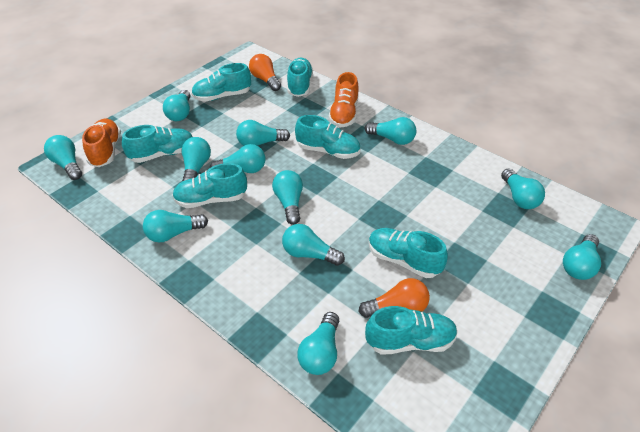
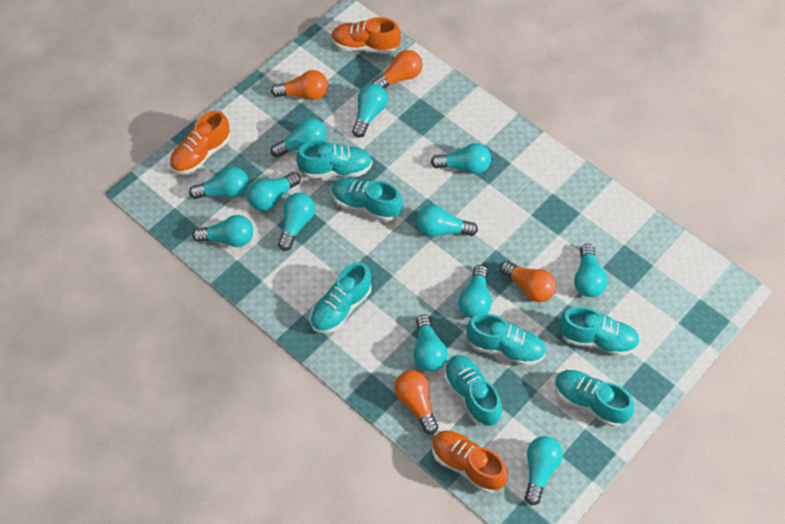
orange light bulb: 2 -> 4
orange shoe: 2 -> 3

